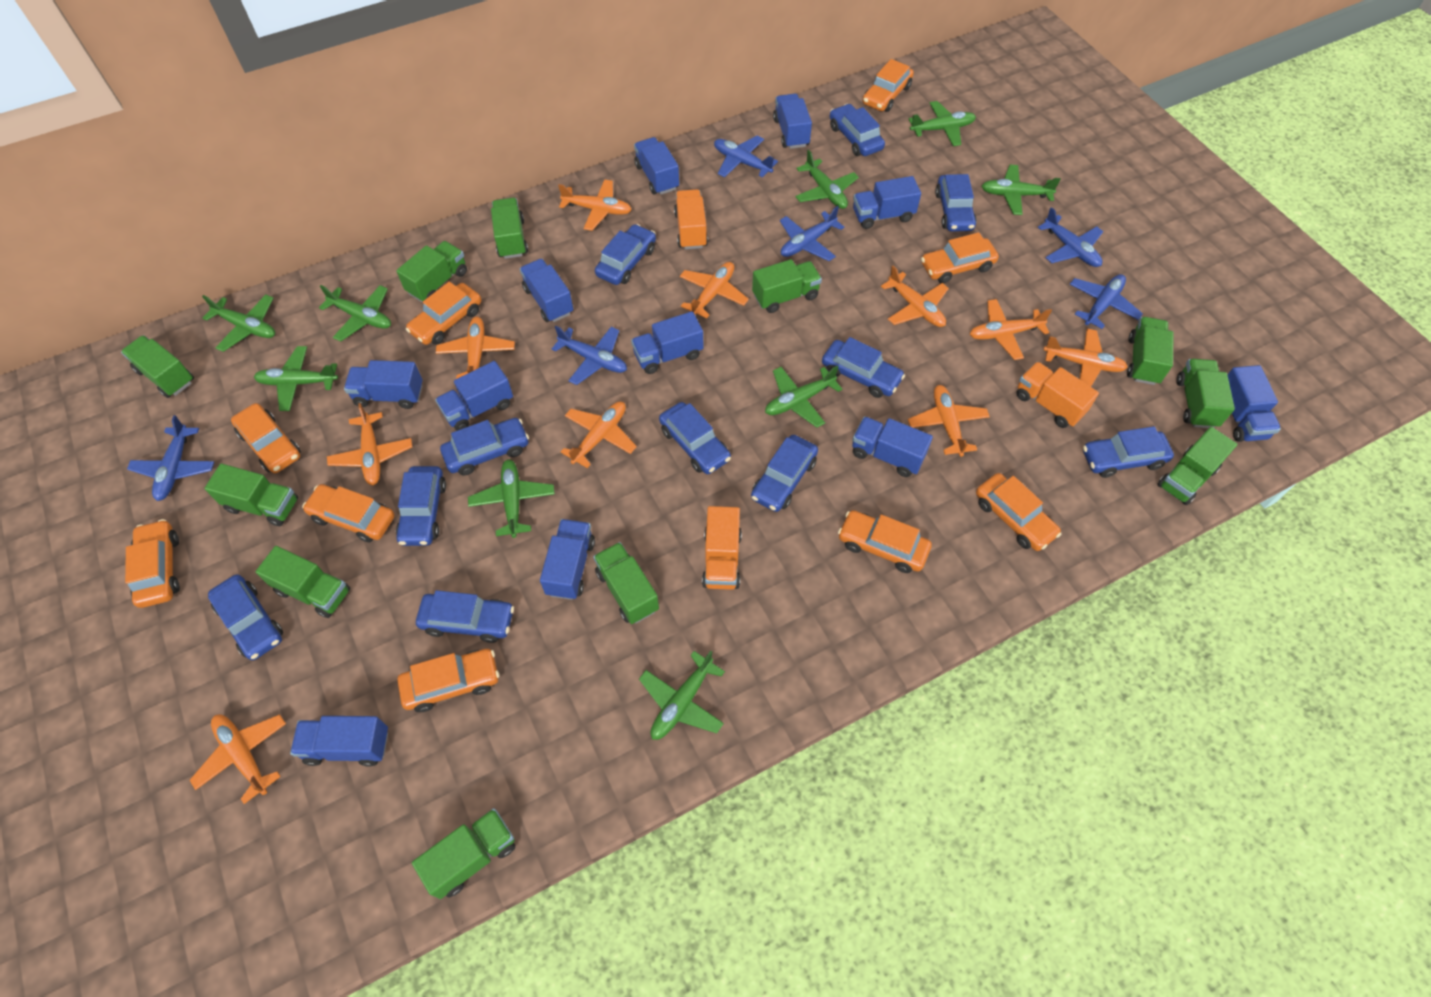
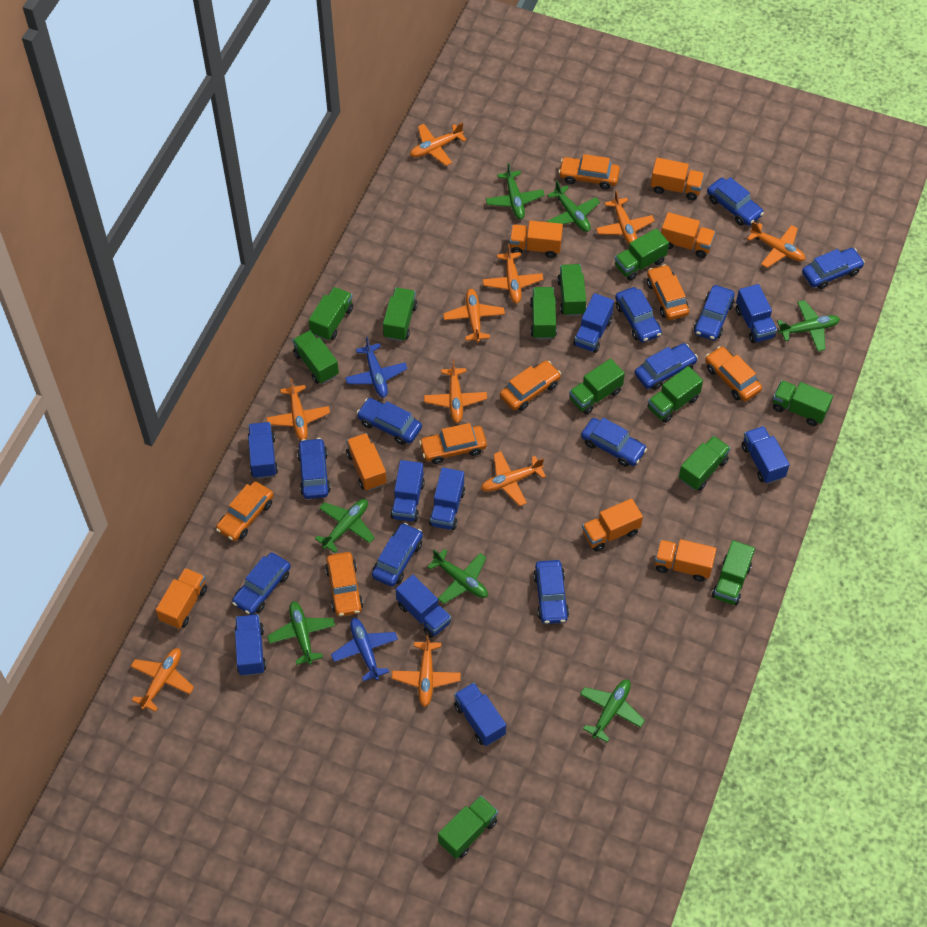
blue plane: 6 -> 2
blue truck: 11 -> 9
green plane: 9 -> 7
green truck: 11 -> 12
orange car: 9 -> 7
orange truck: 3 -> 7

